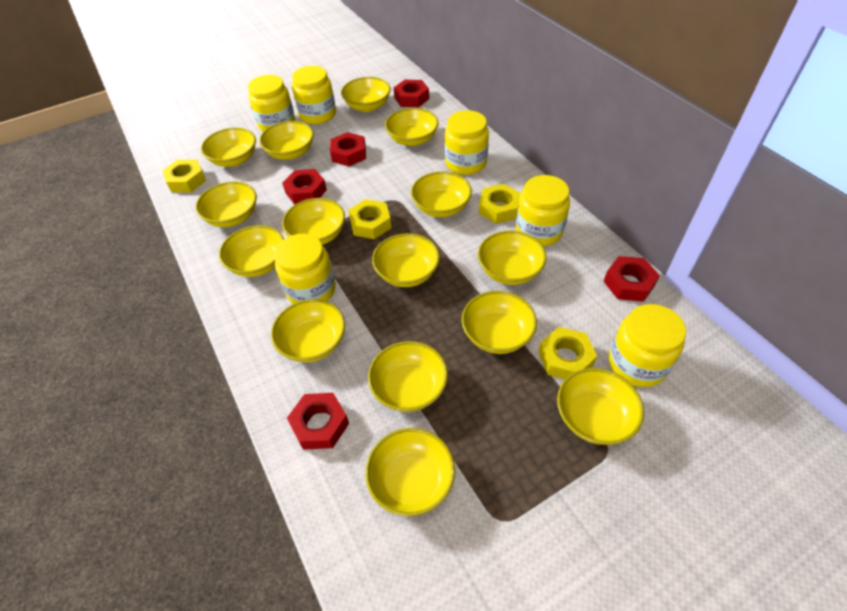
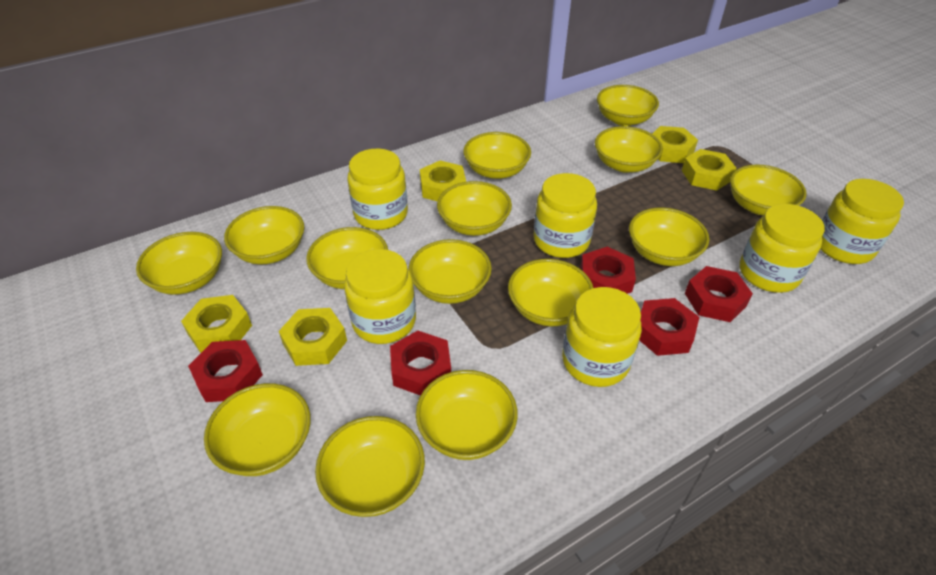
yellow bowl: 15 -> 14
yellow nut: 4 -> 5

